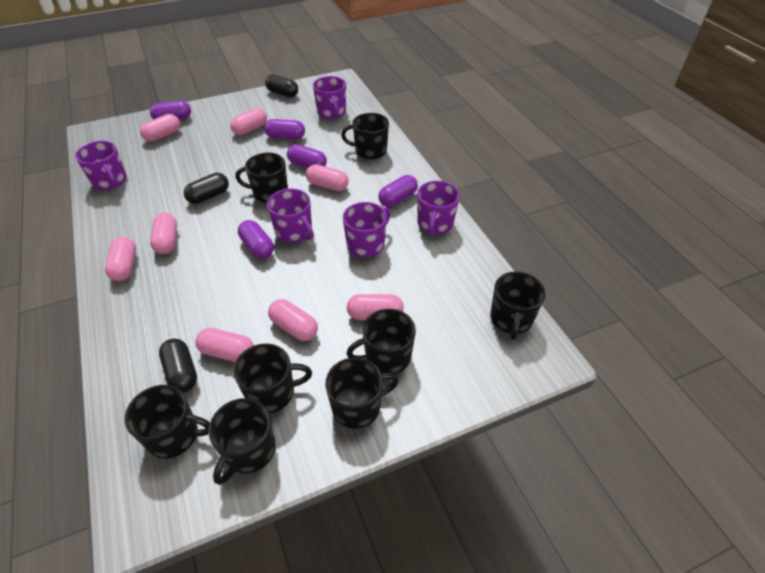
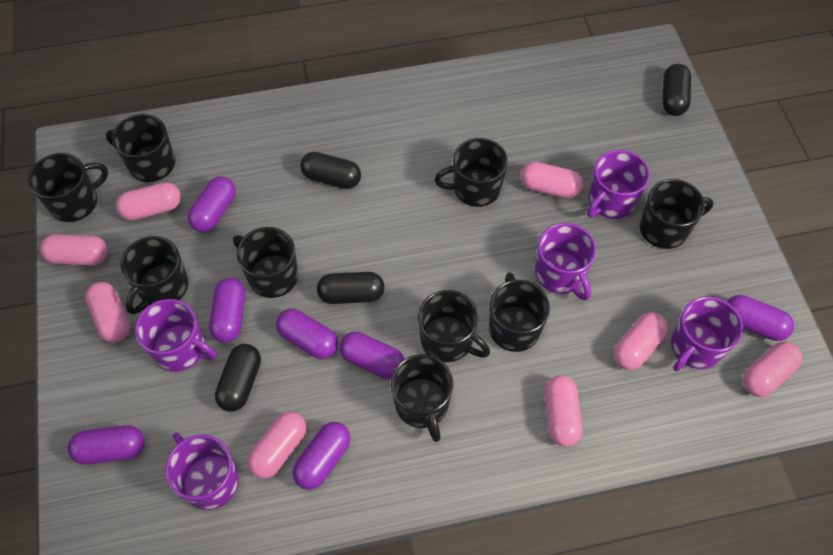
black capsule: 3 -> 4
black mug: 8 -> 9
purple capsule: 5 -> 7

